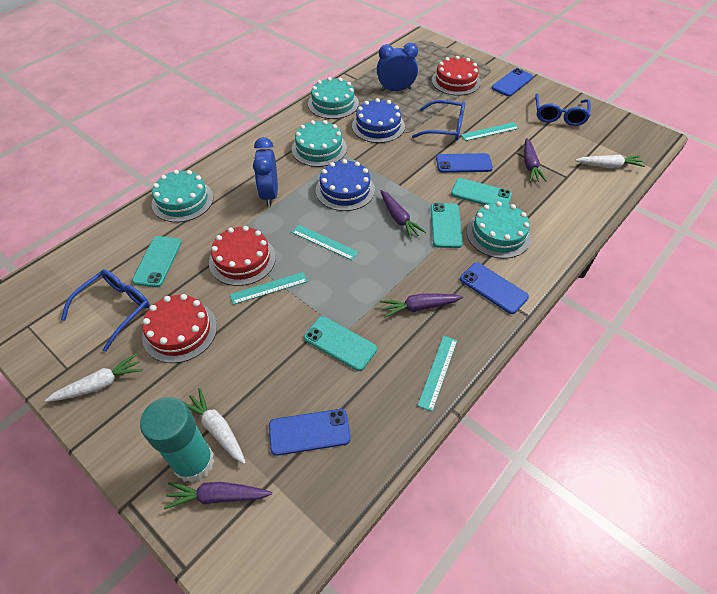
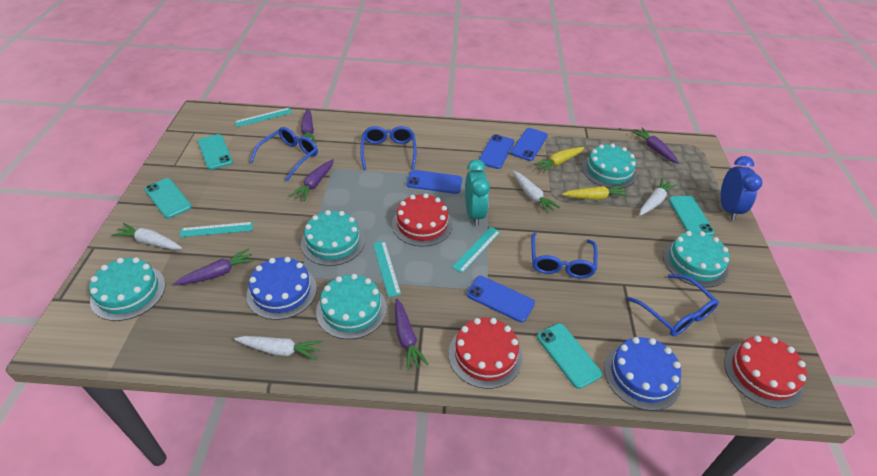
blue clock: 2 -> 1
blue glasses: 3 -> 4
purple carrot: 4 -> 5
turquoise cake: 4 -> 5
turquoise clock: 0 -> 1
turquoise glue stick: 1 -> 0
white carrot: 3 -> 4
yellow carrot: 0 -> 2

